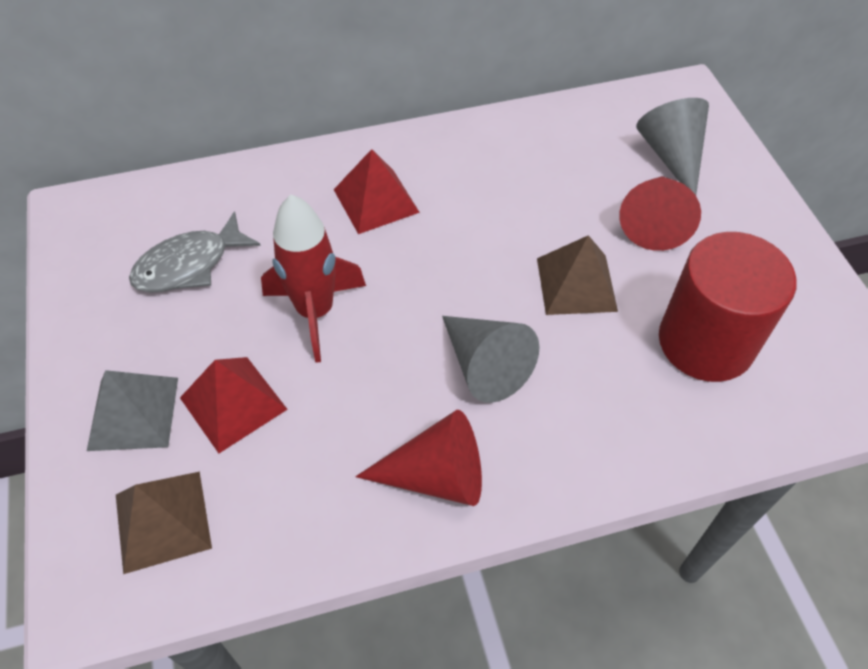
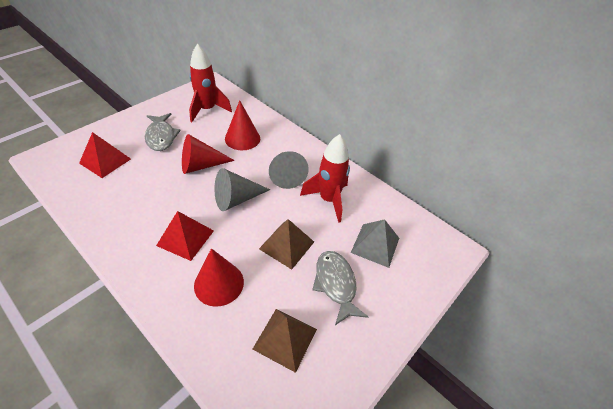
grey fish: 1 -> 2
red cone: 2 -> 3
red cylinder: 1 -> 0
red rocket: 1 -> 2

